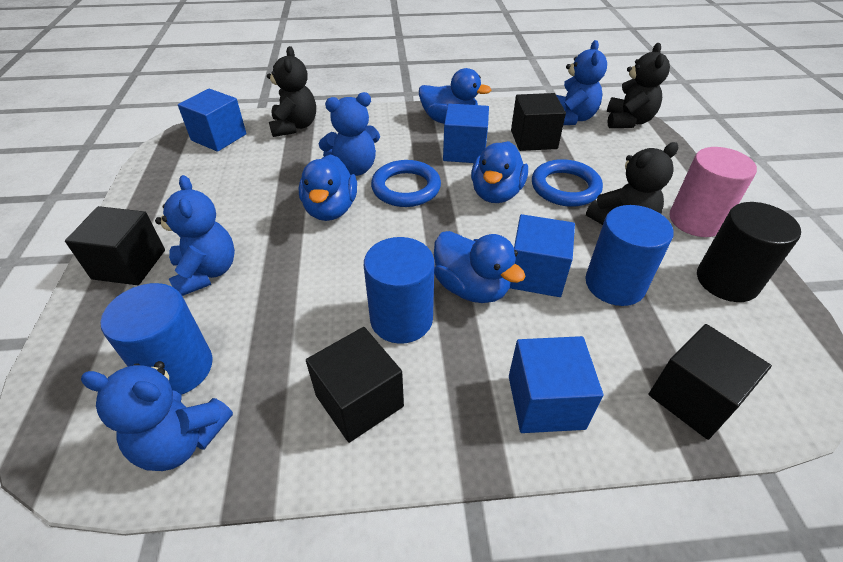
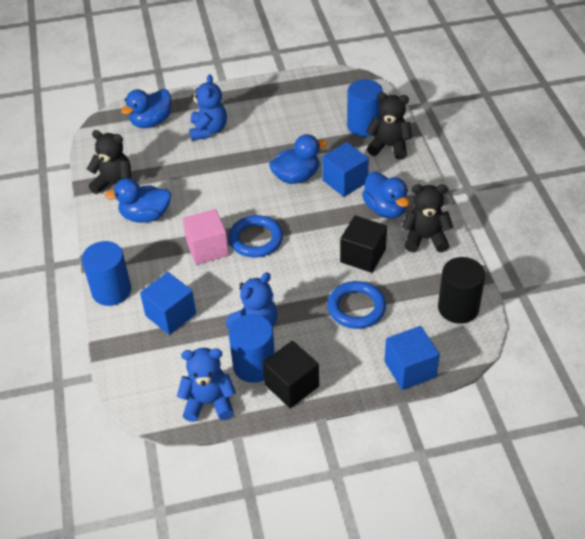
black cube: 4 -> 2
blue cube: 4 -> 3
blue teddy bear: 4 -> 3
pink cube: 0 -> 1
pink cylinder: 1 -> 0

